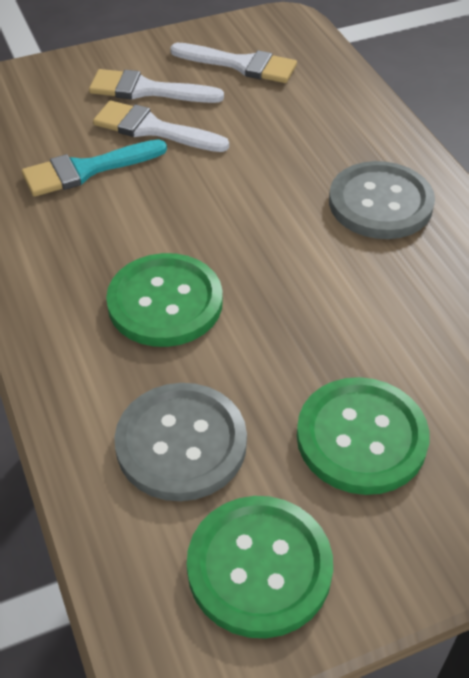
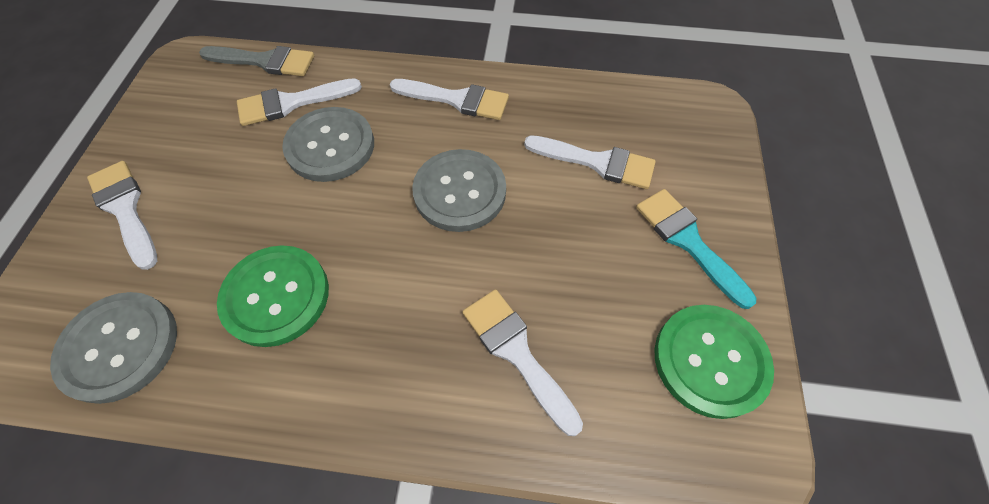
green button: 3 -> 2
grey brush: 0 -> 1
grey button: 2 -> 3
white brush: 3 -> 5

